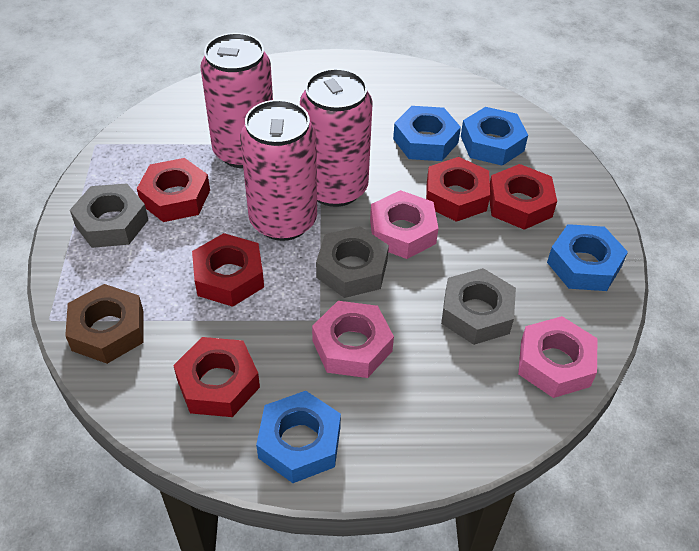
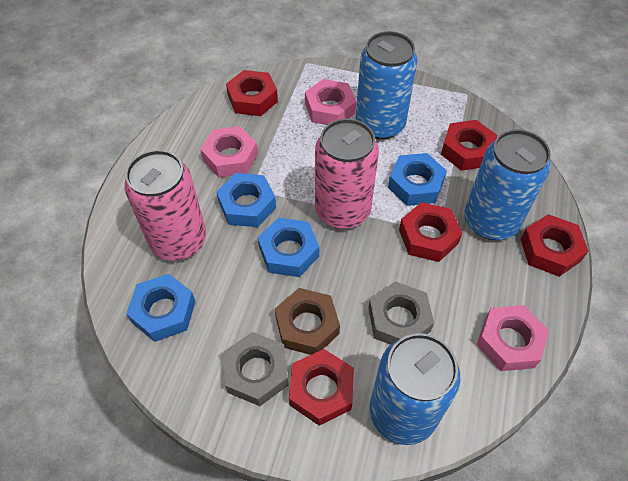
blue can: 0 -> 3
grey nut: 3 -> 2
pink can: 3 -> 2

